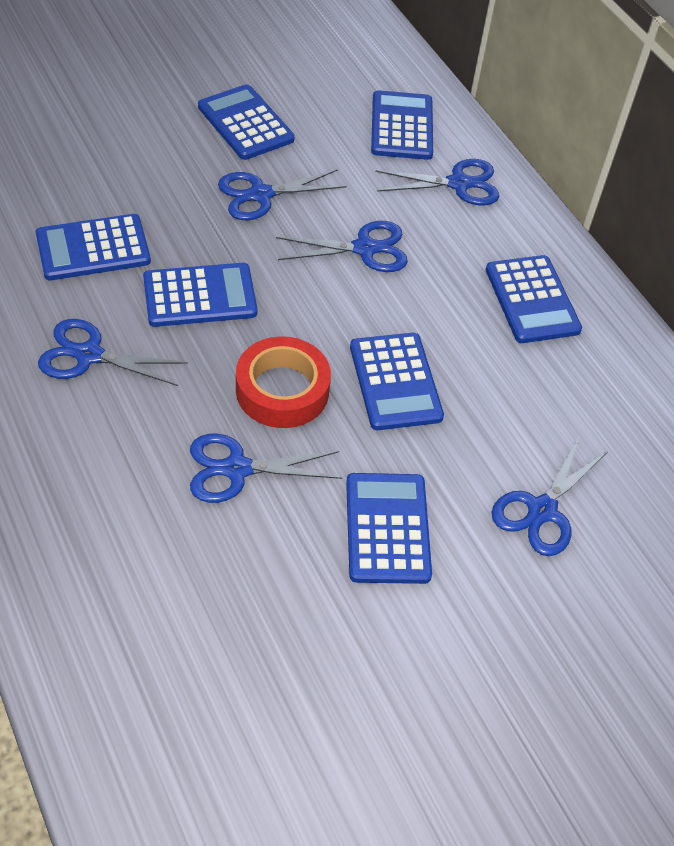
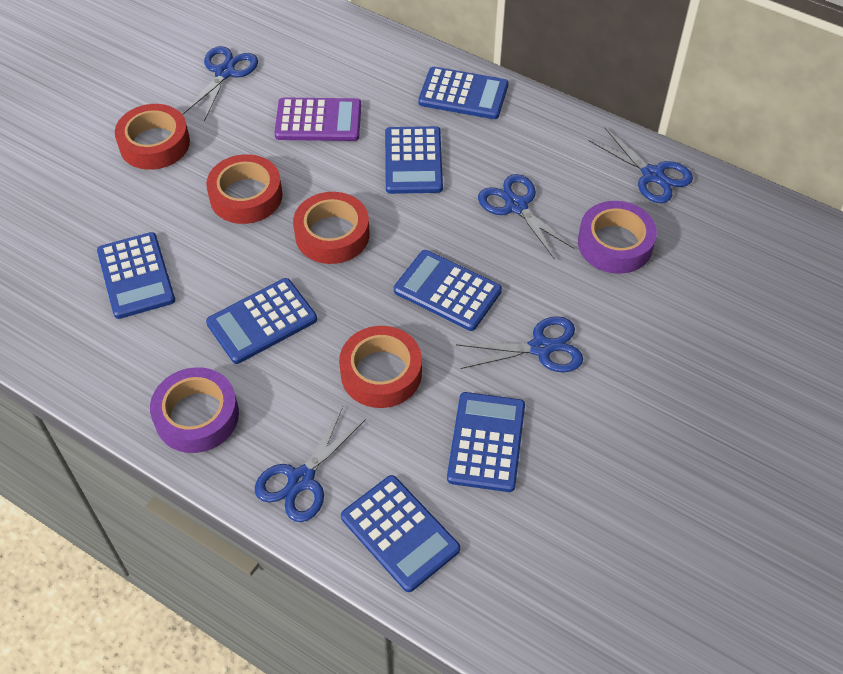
blue scissors: 6 -> 5
purple calculator: 0 -> 1
purple tape: 0 -> 2
red tape: 1 -> 4

